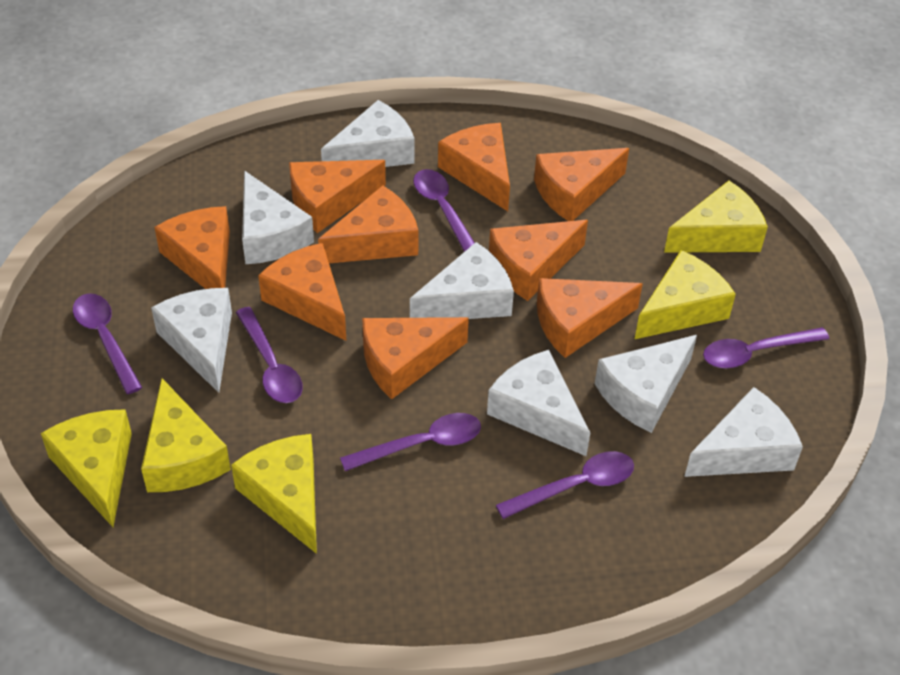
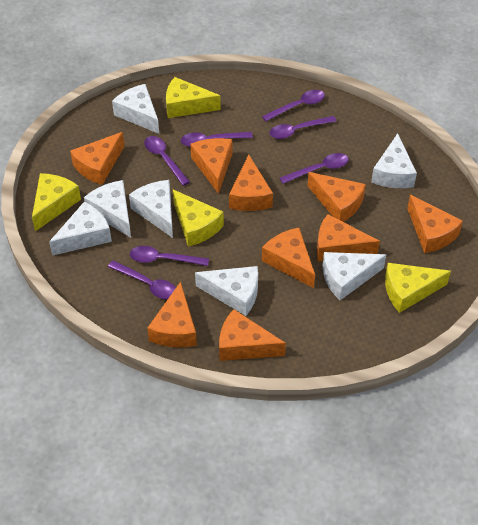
purple spoon: 6 -> 7
yellow cheese: 5 -> 4

